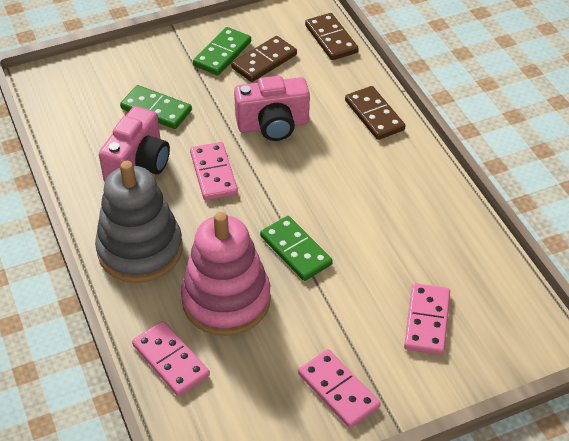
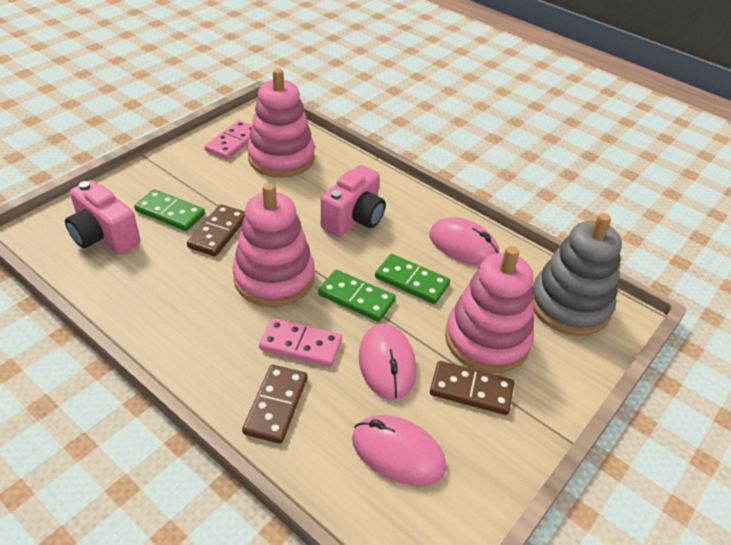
pink domino: 4 -> 2
pink mouse: 0 -> 3
pink stacking toy: 1 -> 3

